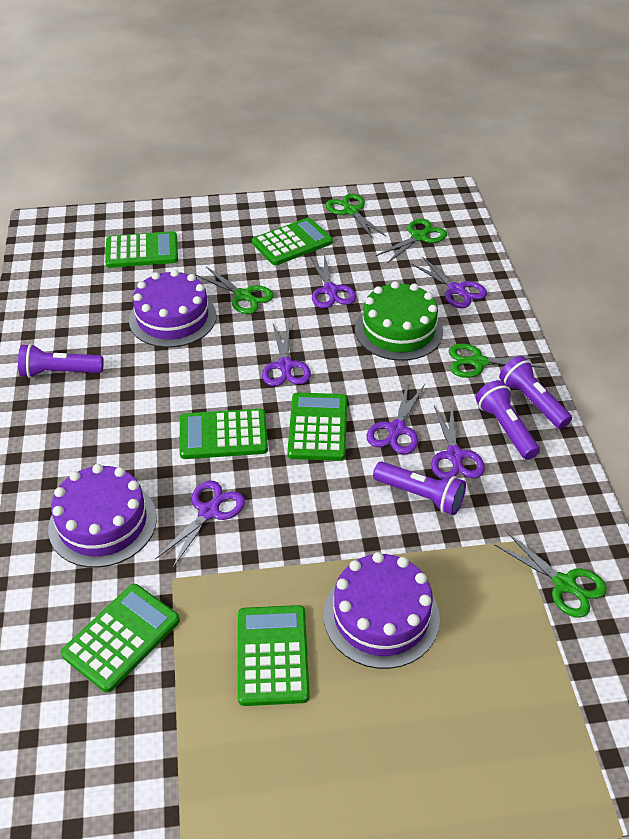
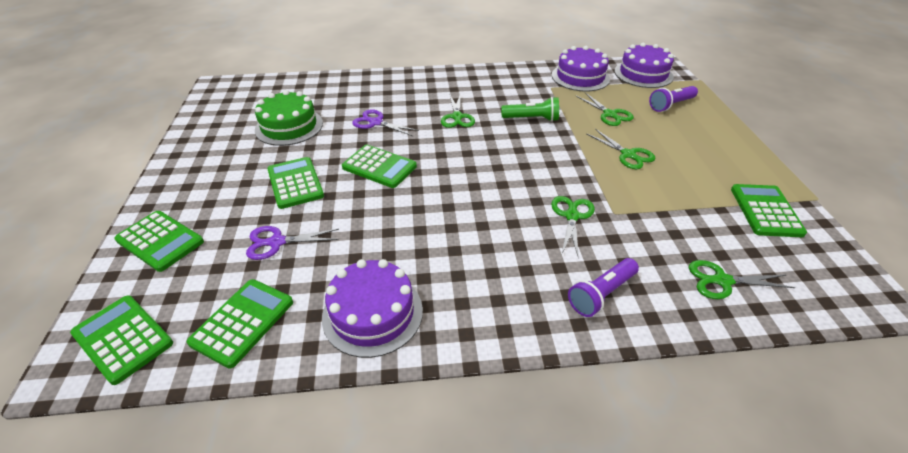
green flashlight: 0 -> 1
purple flashlight: 4 -> 2
purple scissors: 6 -> 2

